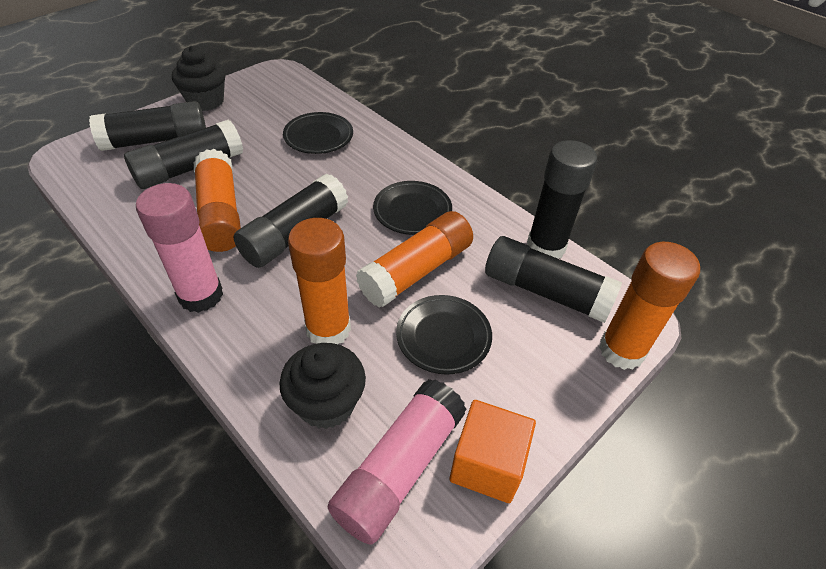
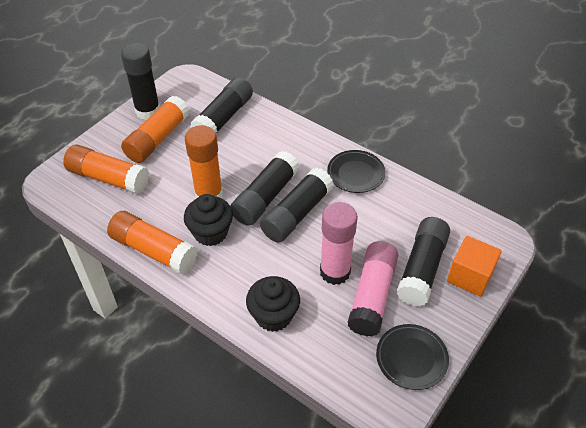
black plate: 3 -> 2

